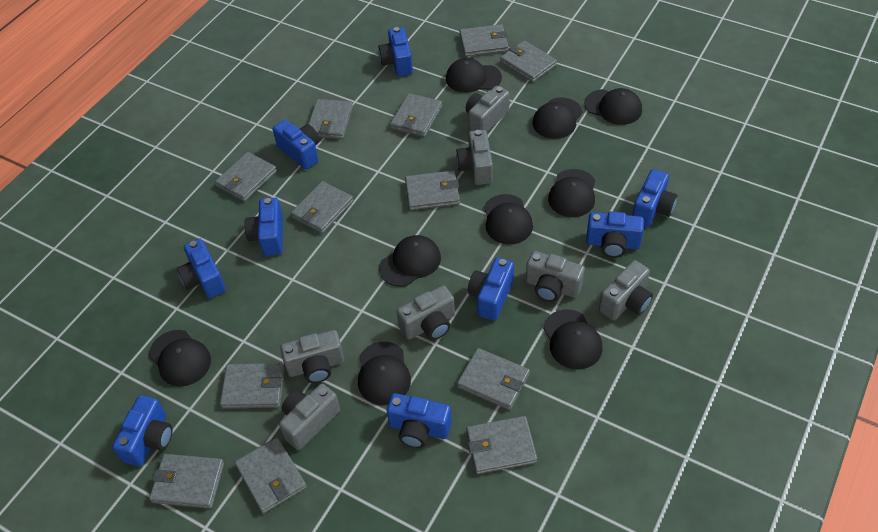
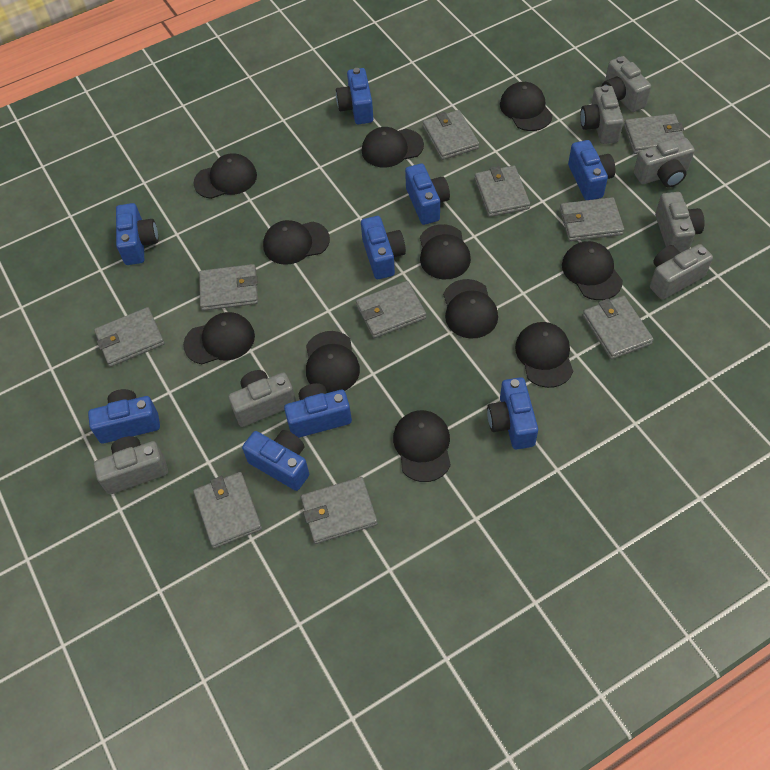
black cap: 9 -> 11
grey wallet: 12 -> 10

